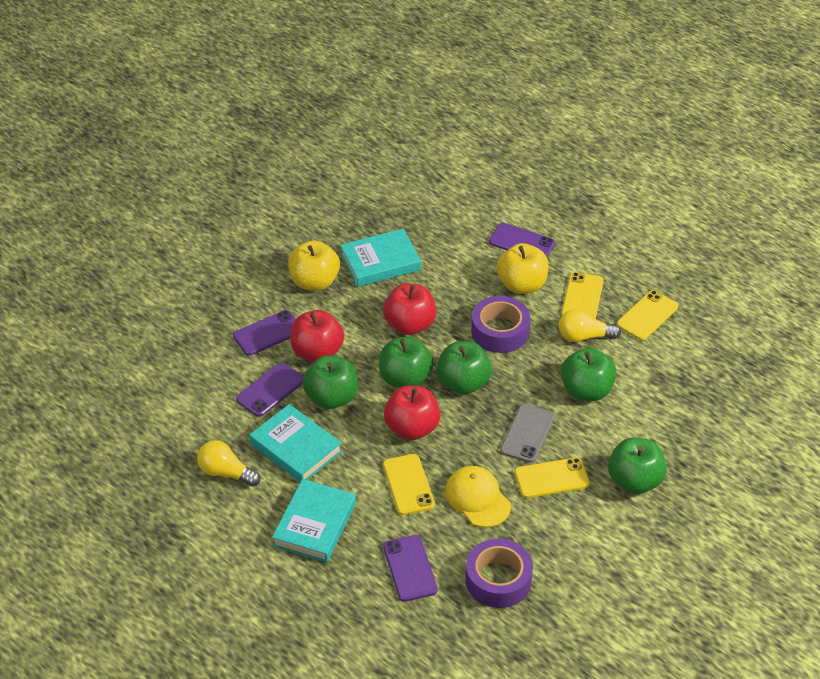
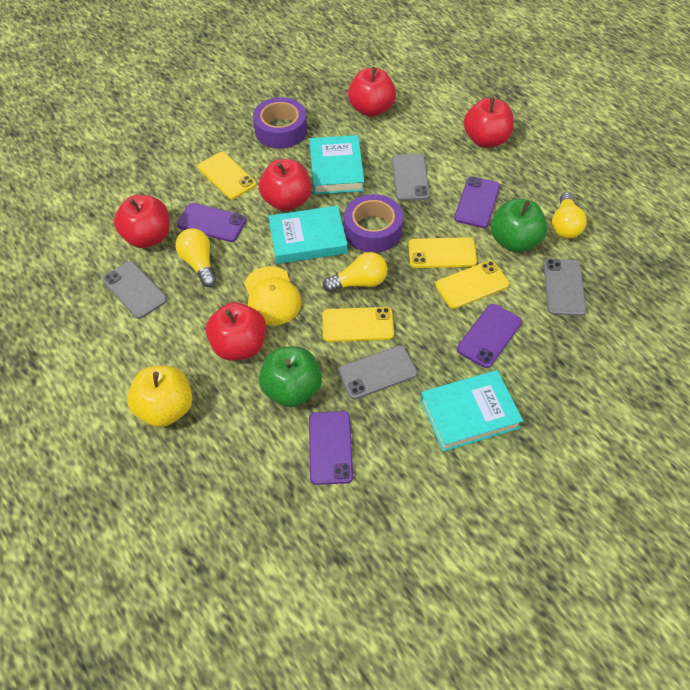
green apple: 5 -> 2
grey phone: 1 -> 4
red apple: 3 -> 5
yellow apple: 2 -> 1
yellow light bulb: 2 -> 3

